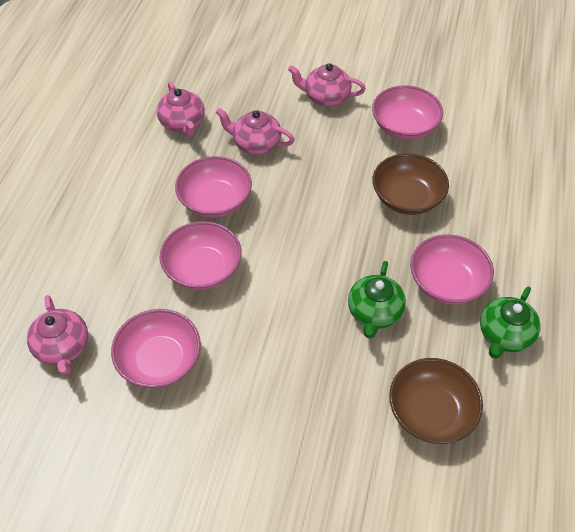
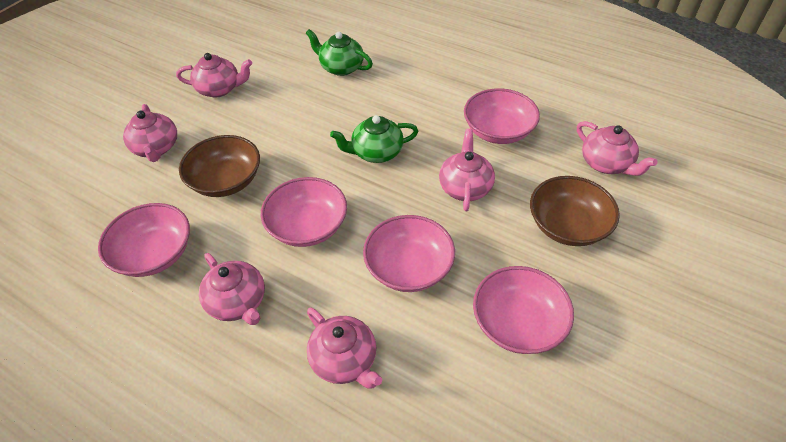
pink teapot: 4 -> 6

